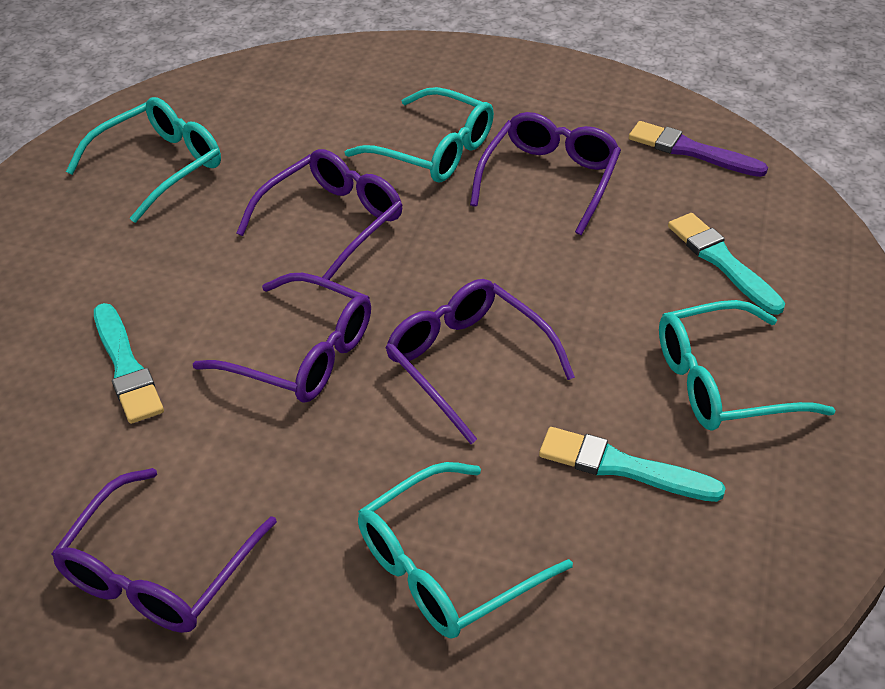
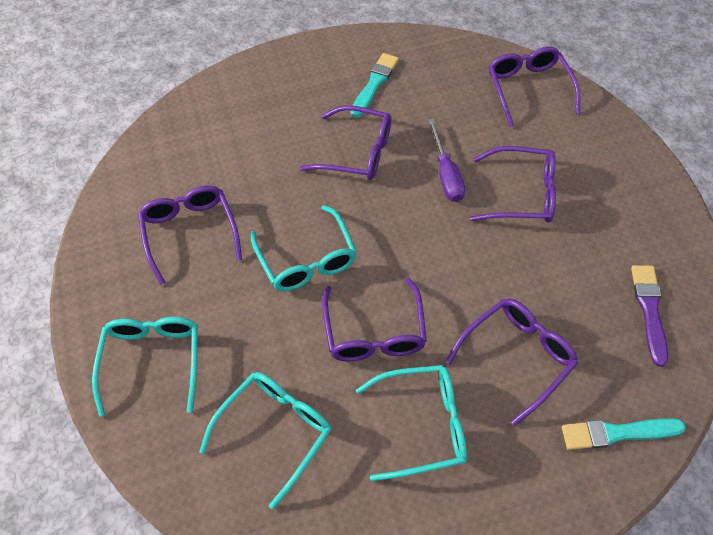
purple glasses: 5 -> 6
purple screwdriver: 0 -> 1
turquoise brush: 3 -> 2

